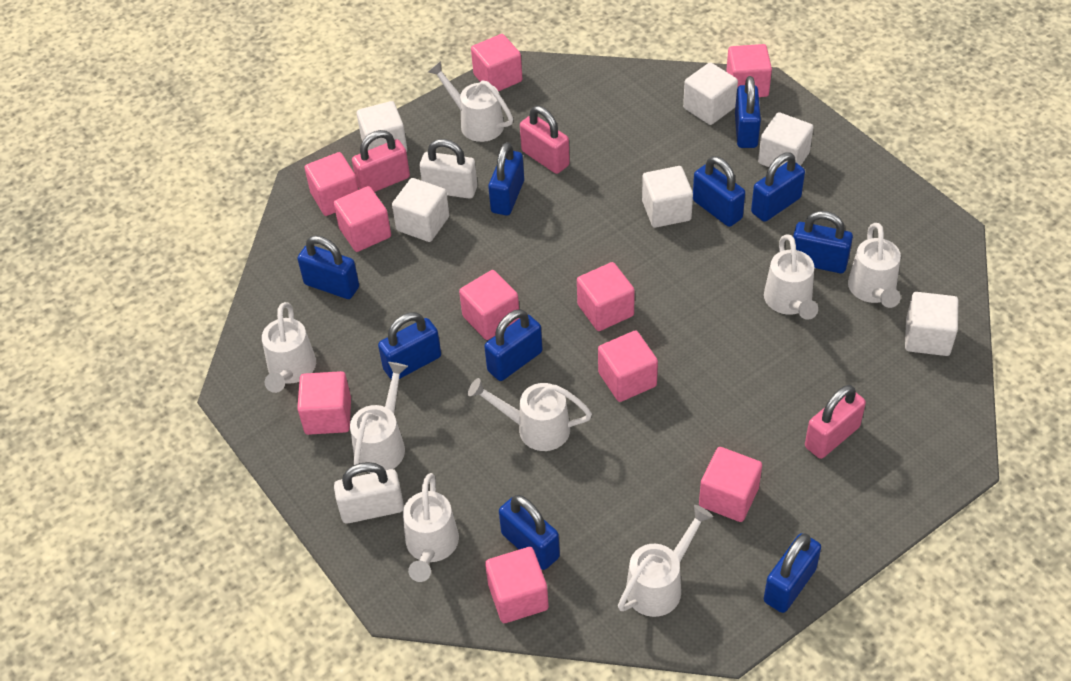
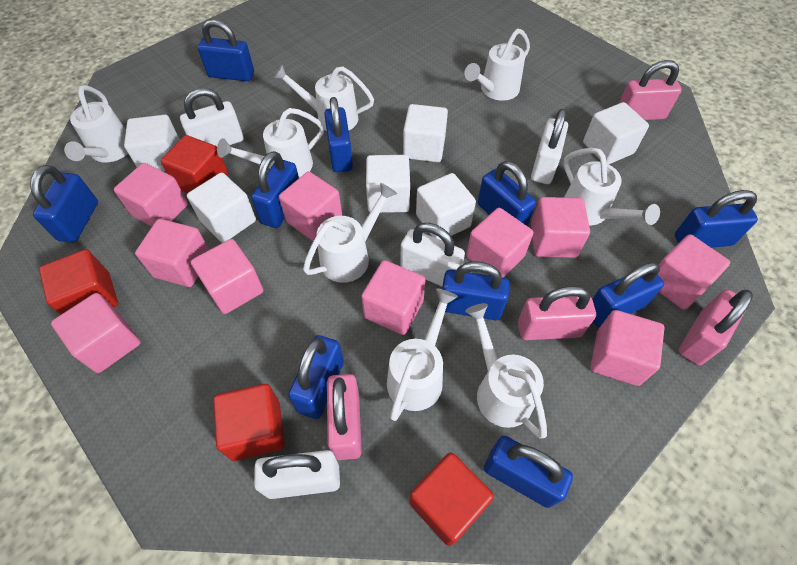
pink padlock: 3 -> 4
red cube: 0 -> 4
white padlock: 2 -> 4

